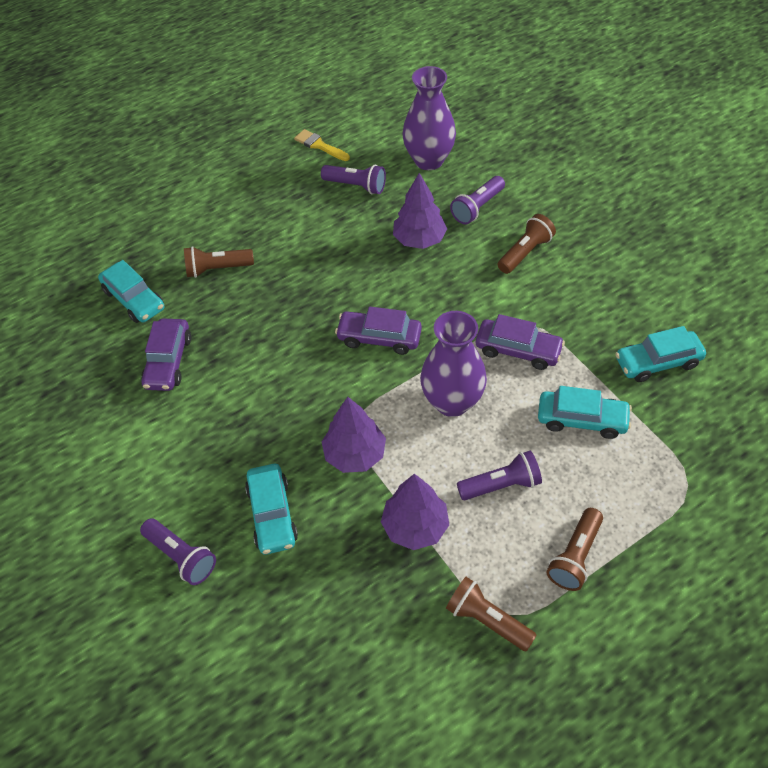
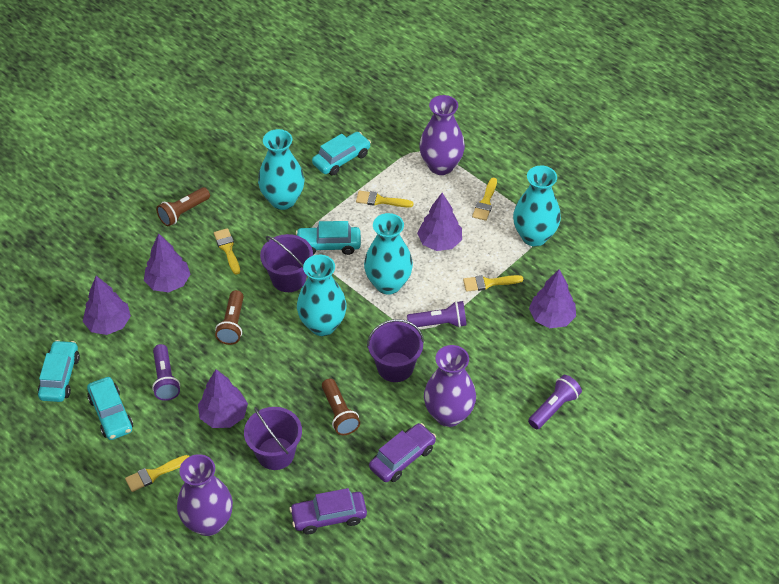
brown flashlight: 4 -> 3
purple bucket: 0 -> 3
purple car: 3 -> 2
purple flashlight: 4 -> 3
purple tree: 3 -> 5
purple vase: 2 -> 3
turquoise vase: 0 -> 4
yellow brush: 1 -> 5

